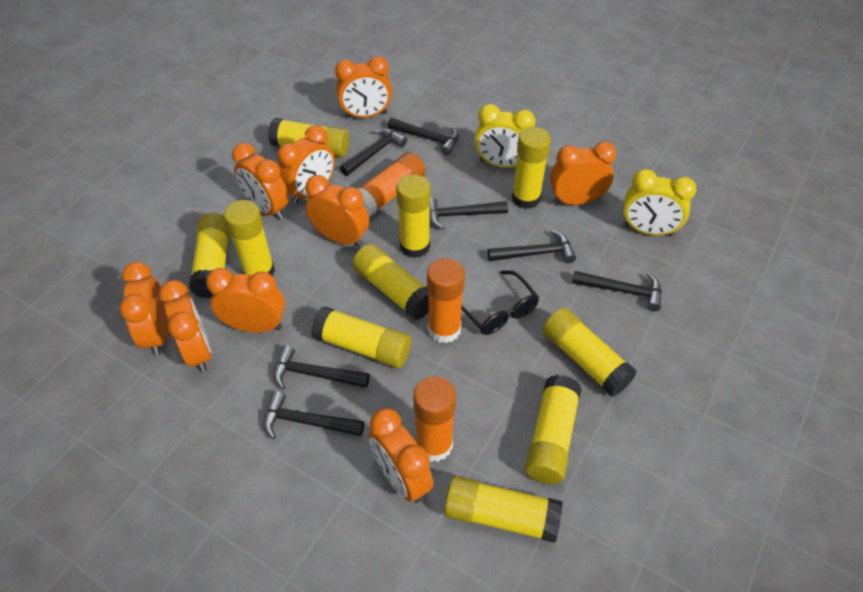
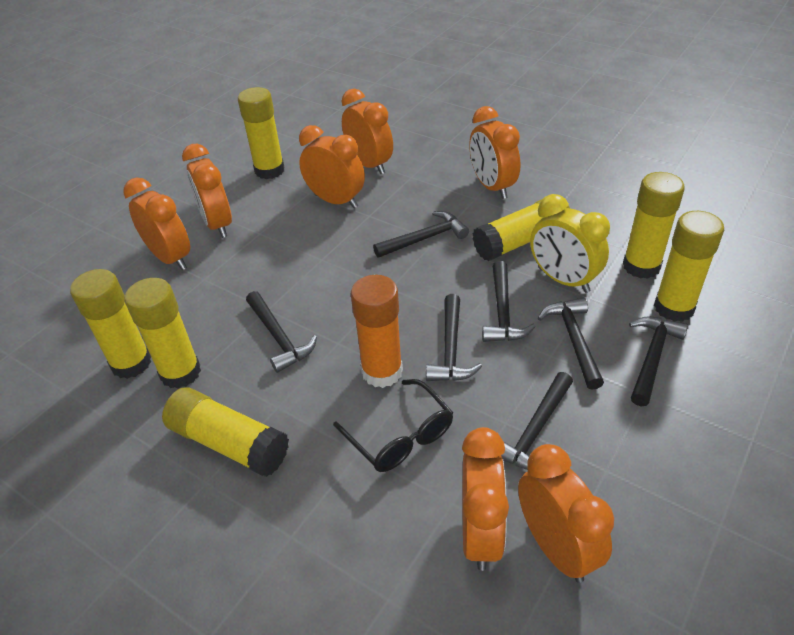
orange clock: 9 -> 7
orange glue stick: 3 -> 1
yellow clock: 2 -> 1
yellow glue stick: 10 -> 7

